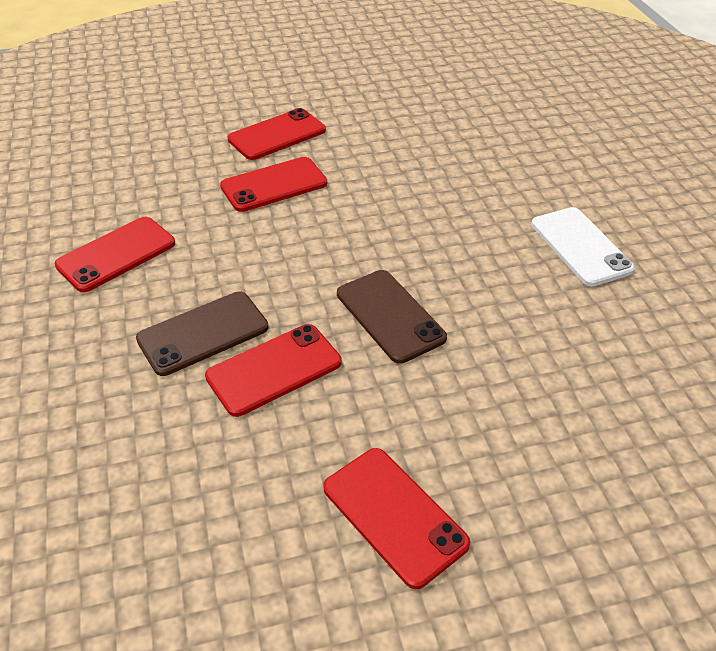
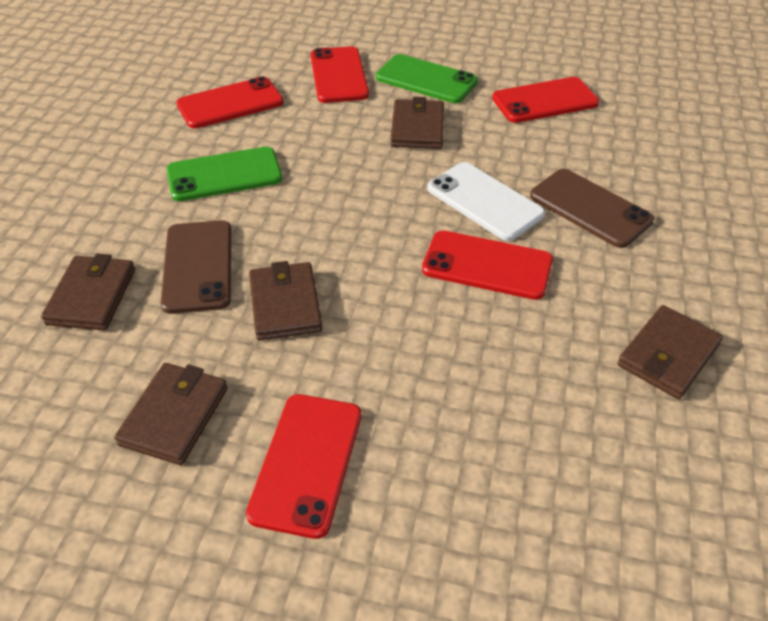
brown wallet: 0 -> 5
green phone: 0 -> 2

